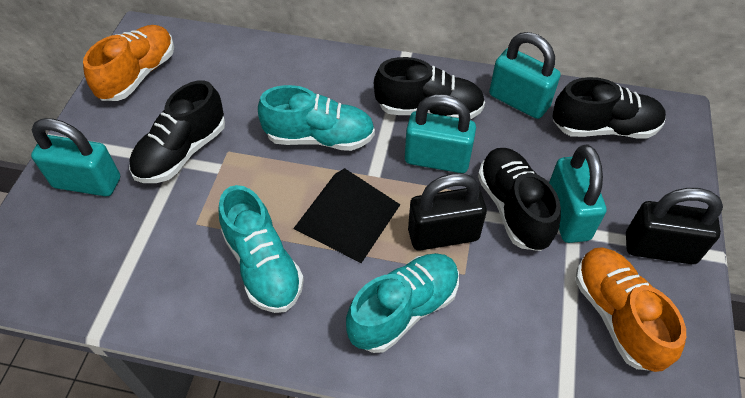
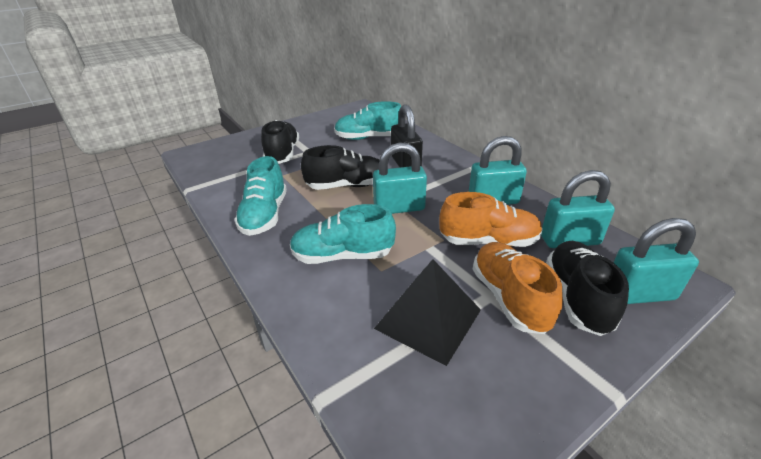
black padlock: 2 -> 1
black shoe: 4 -> 3

